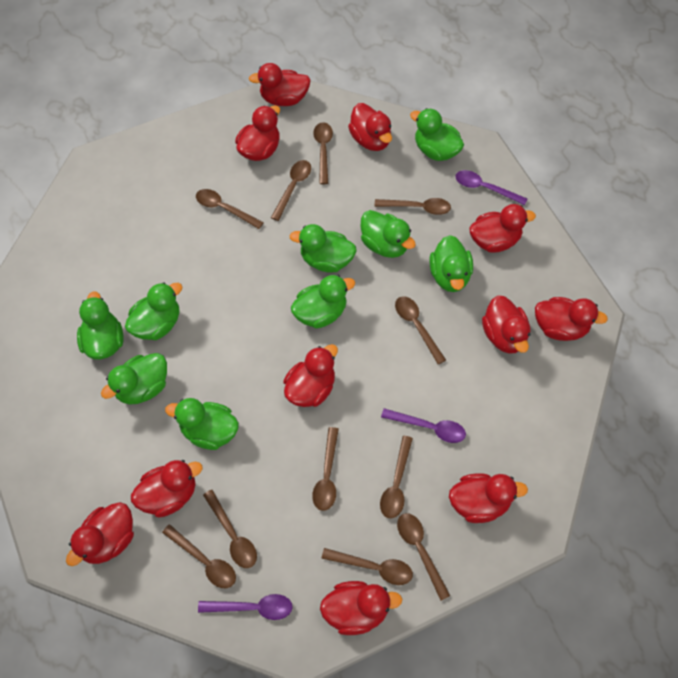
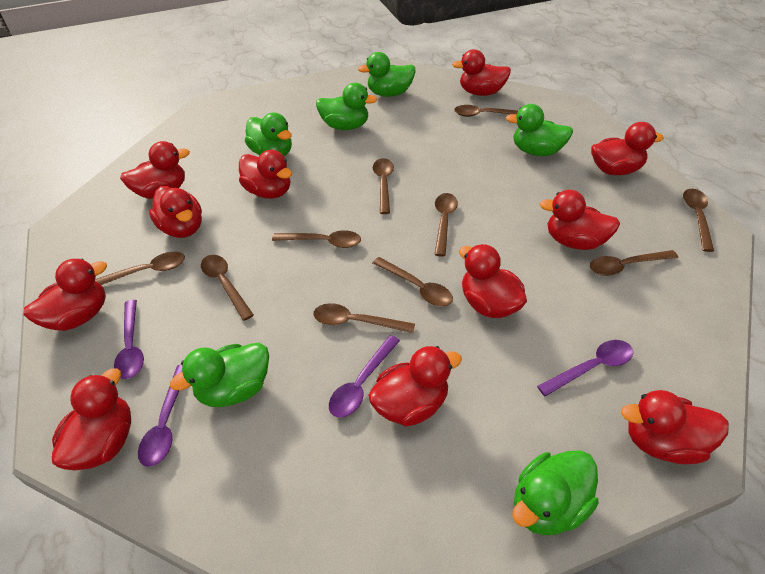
brown spoon: 11 -> 10
green duck: 9 -> 6
purple spoon: 3 -> 4

